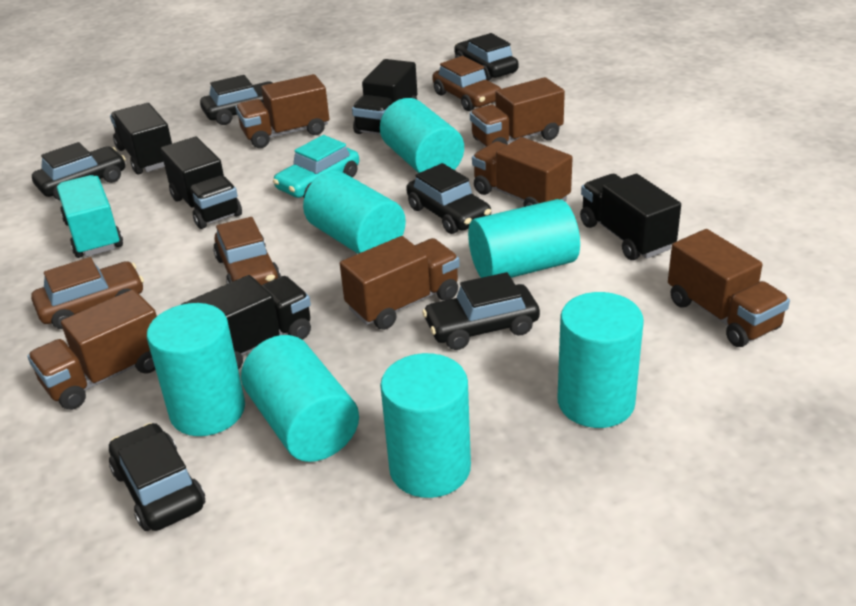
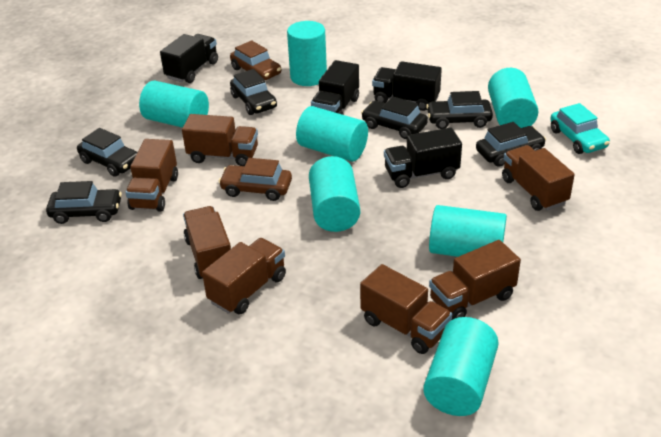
black truck: 5 -> 4
brown car: 3 -> 2
brown truck: 6 -> 7
turquoise truck: 1 -> 0

